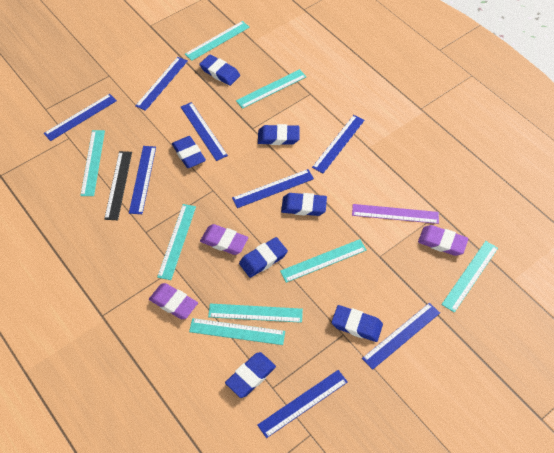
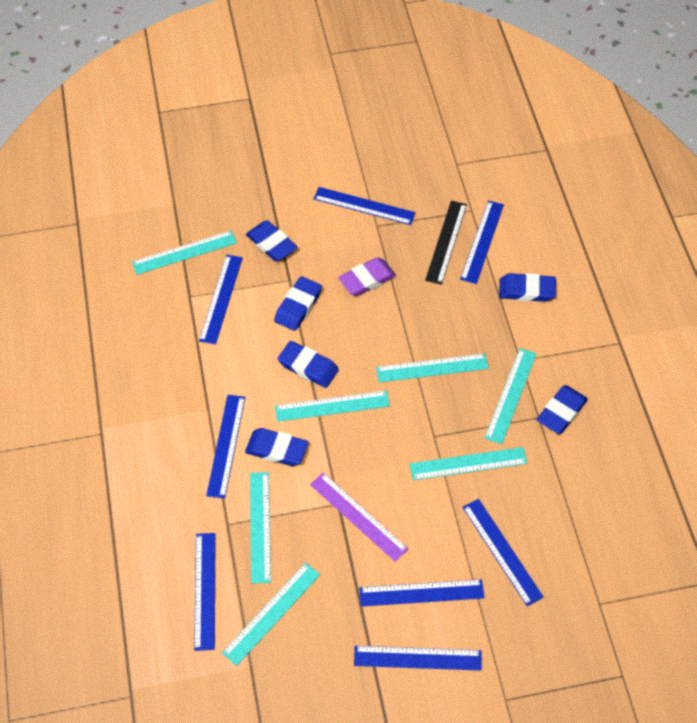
blue eraser: 7 -> 6
purple eraser: 3 -> 1
turquoise ruler: 8 -> 7

